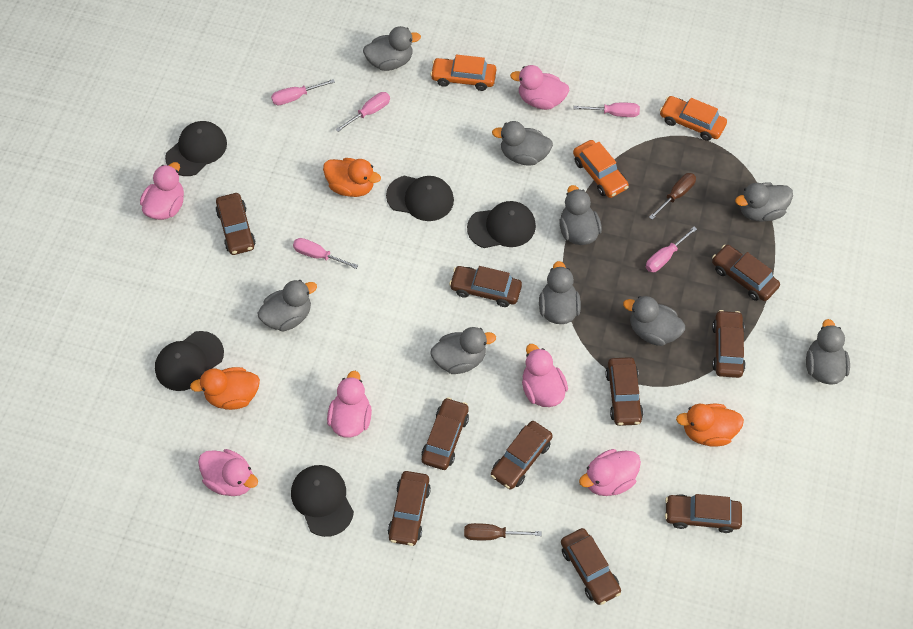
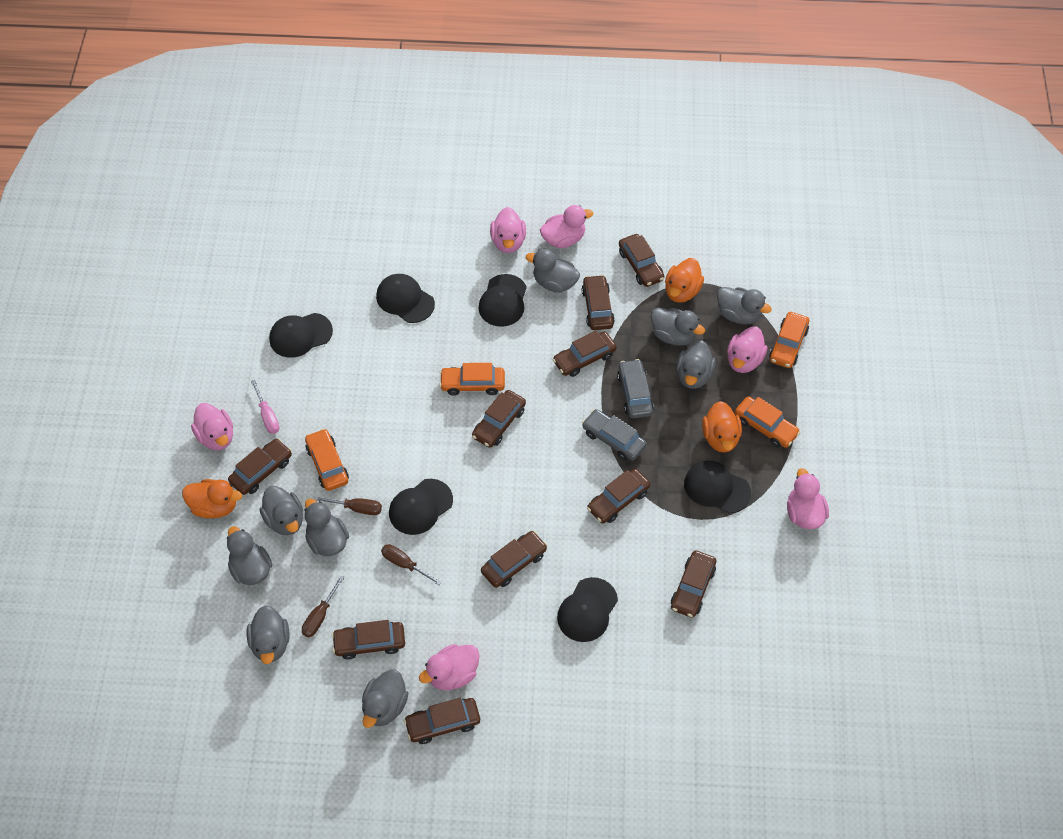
black cap: 5 -> 6
brown screwdriver: 2 -> 3
grey car: 0 -> 2
orange car: 3 -> 4
pink screwdriver: 5 -> 1

